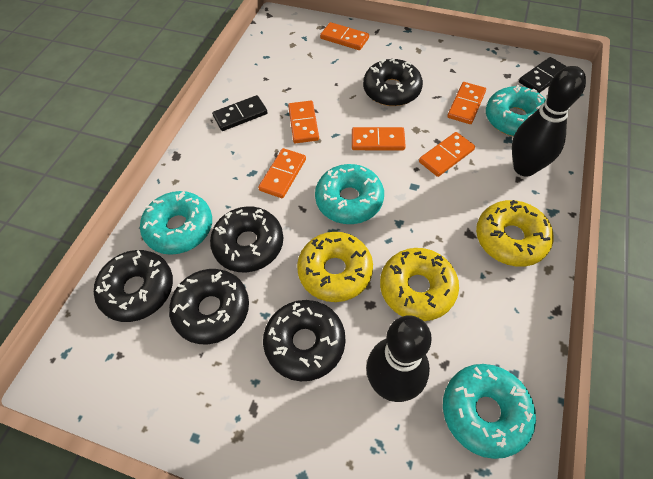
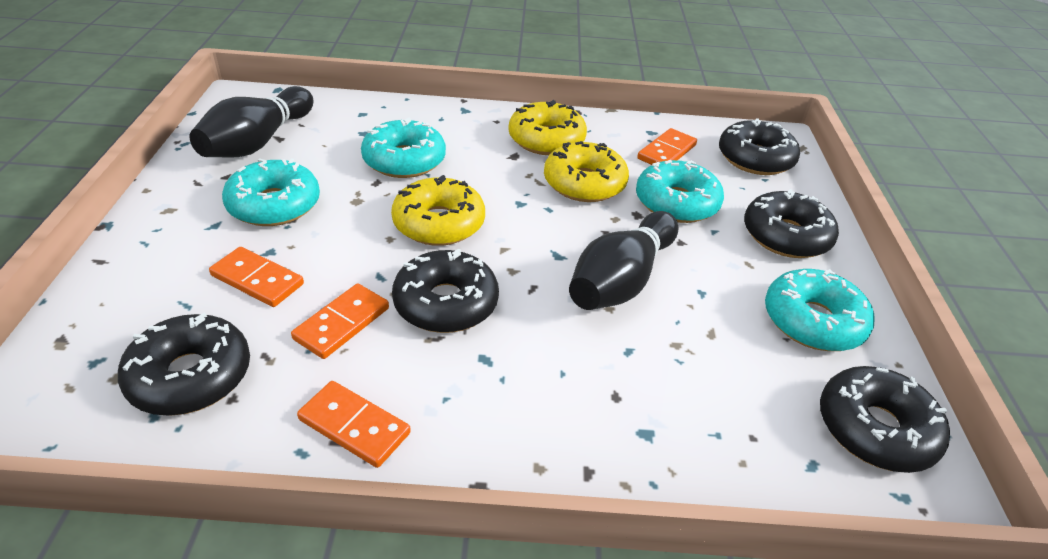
black domino: 2 -> 0
orange domino: 6 -> 4

